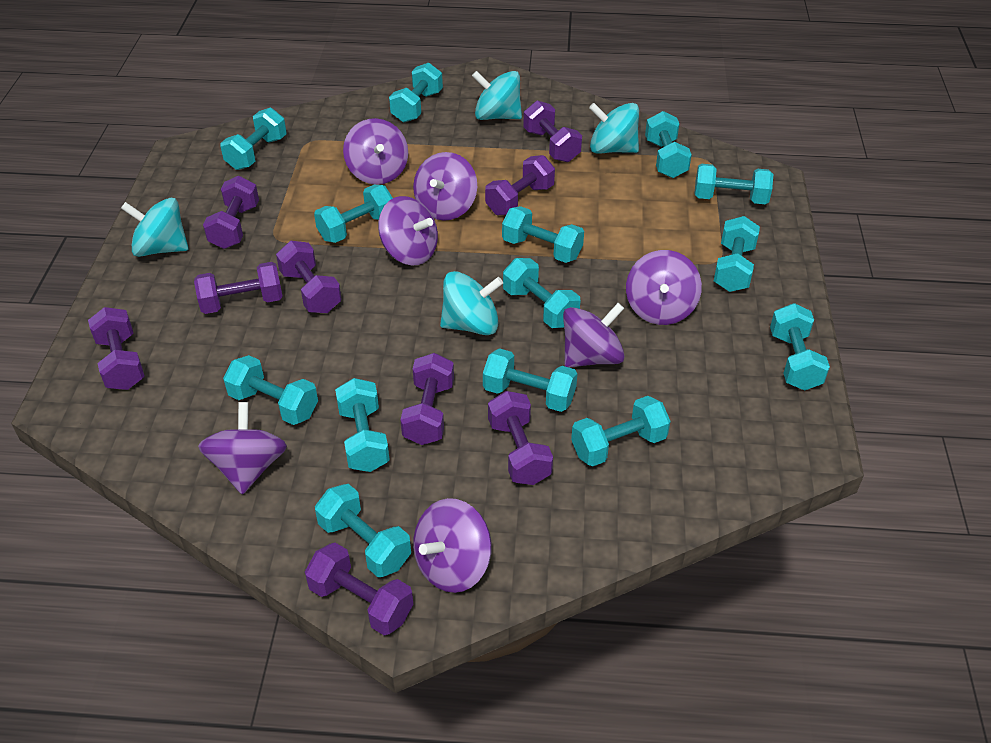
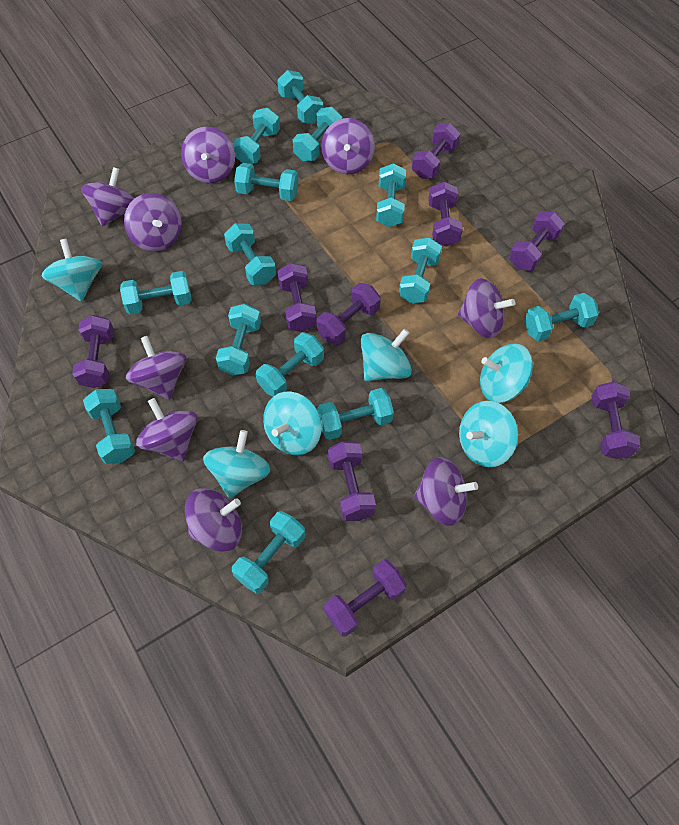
purple spinning top: 7 -> 9
turquoise spinning top: 4 -> 6

